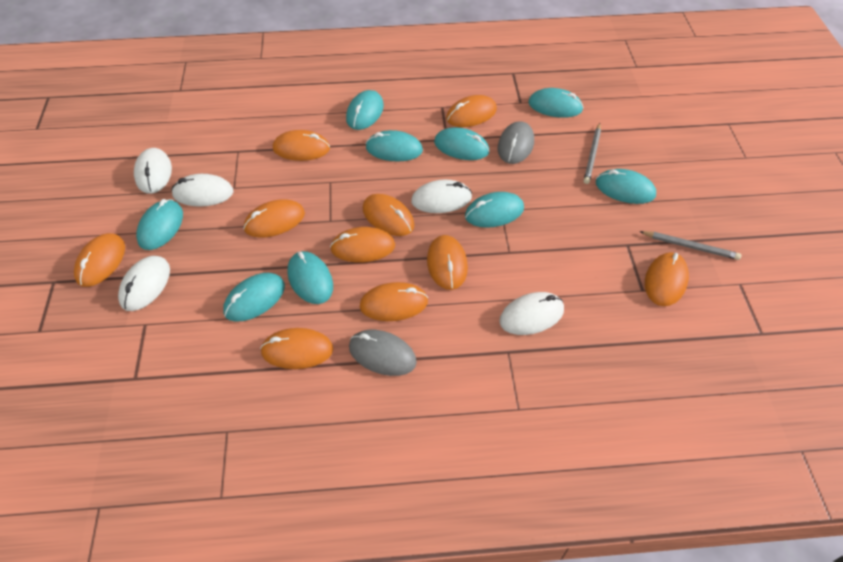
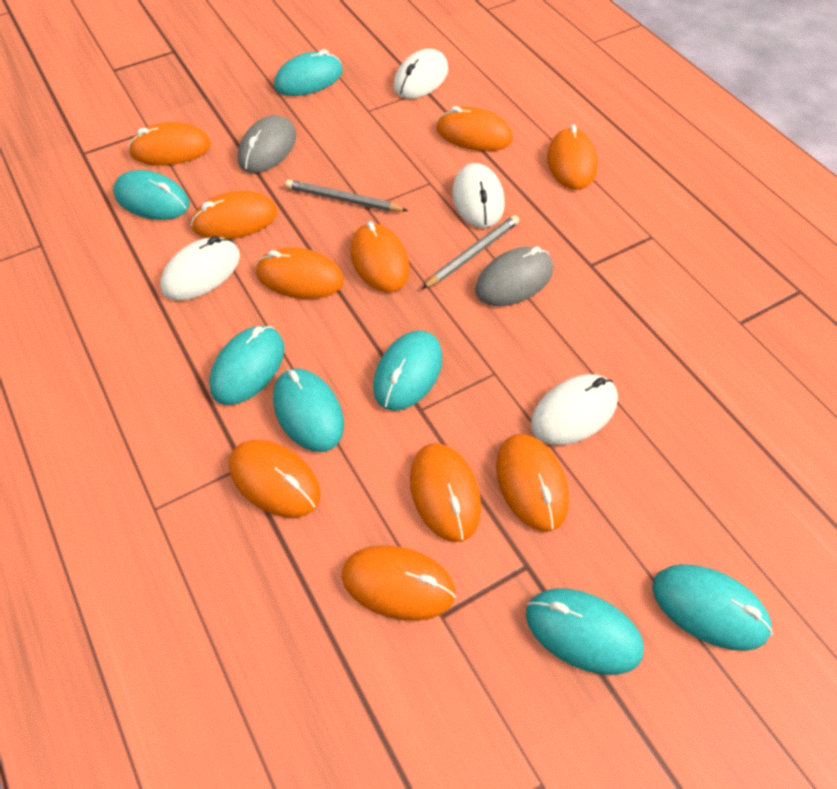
turquoise mouse: 9 -> 7
white mouse: 5 -> 4

